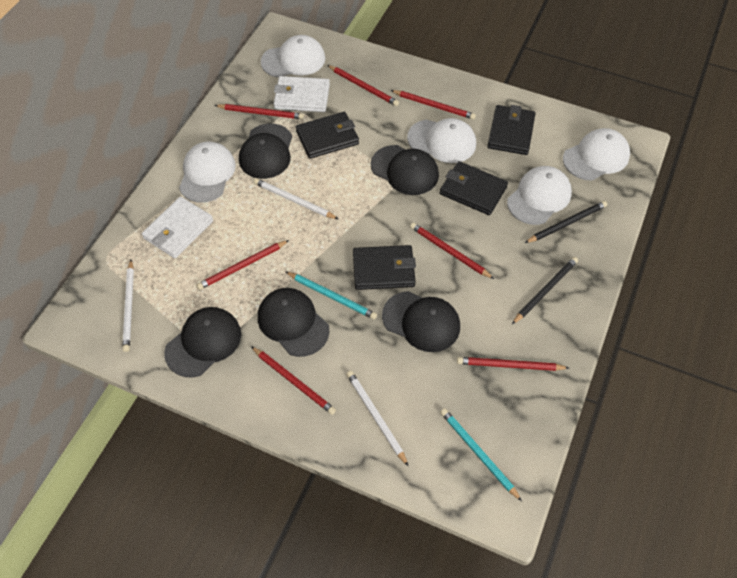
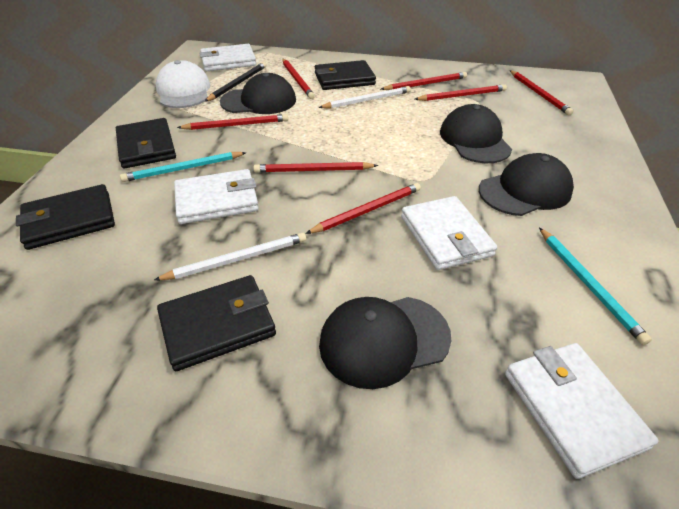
black cap: 5 -> 4
black pencil: 2 -> 1
white cap: 5 -> 1
white pencil: 3 -> 2
white wallet: 2 -> 4

